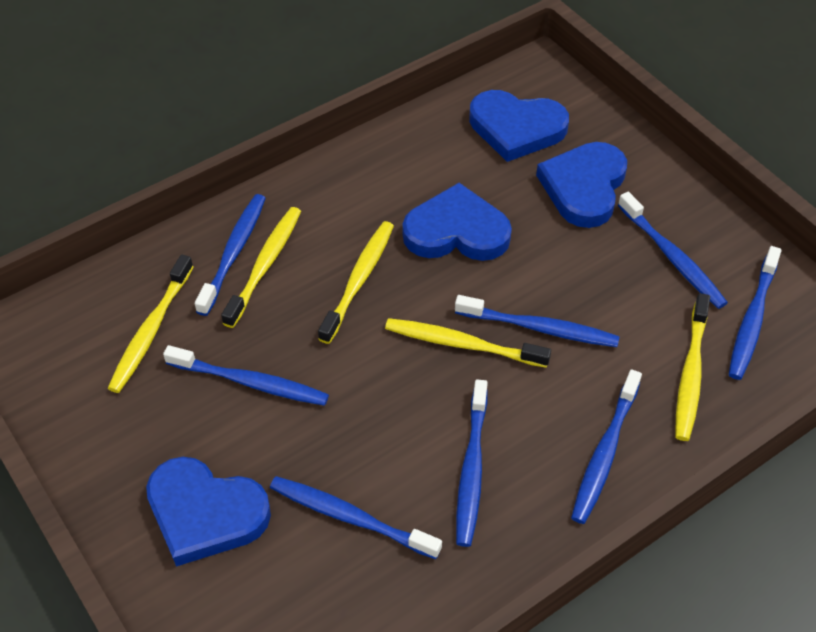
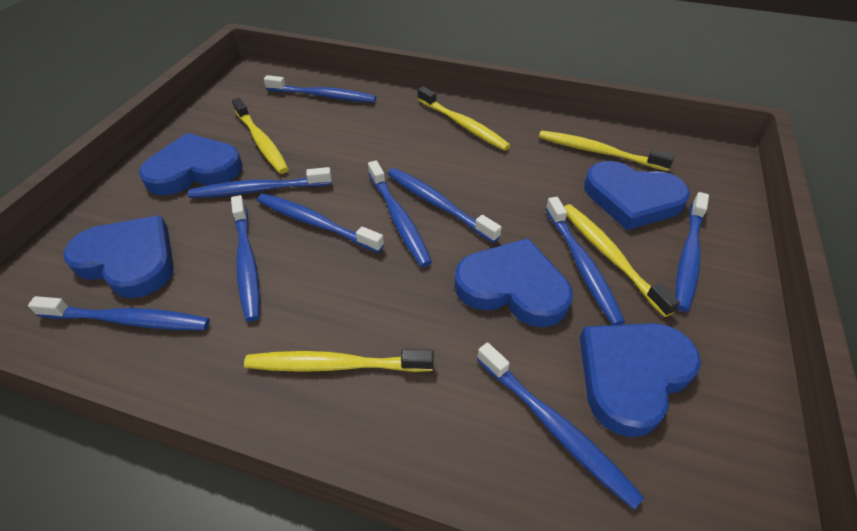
blue heart: 4 -> 5
blue toothbrush: 8 -> 10

